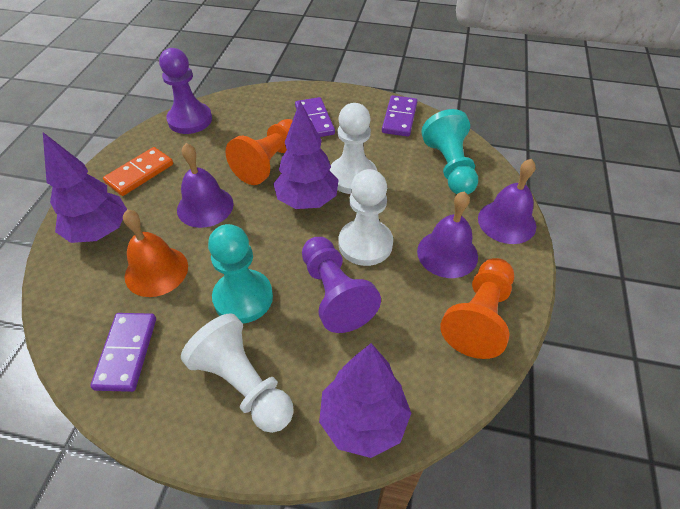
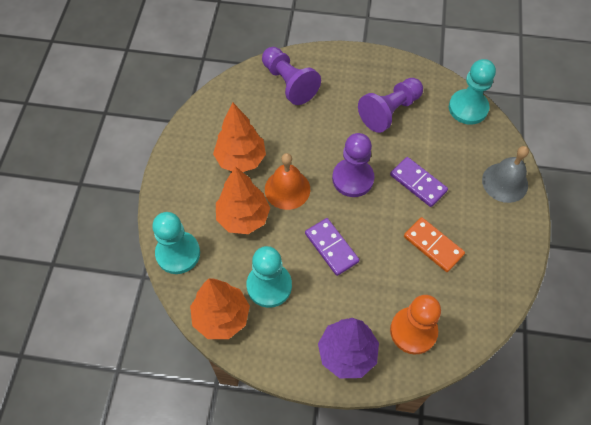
grey bell: 0 -> 1
orange pawn: 2 -> 1
orange tree: 0 -> 3
purple bell: 3 -> 0
purple domino: 3 -> 2
purple pawn: 2 -> 3
purple tree: 3 -> 1
turquoise pawn: 2 -> 3
white pawn: 3 -> 0

